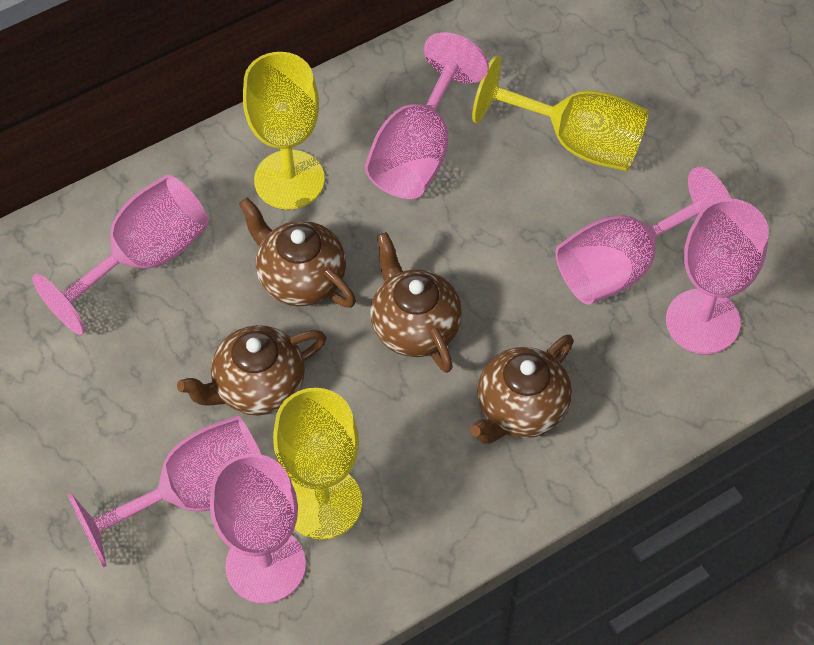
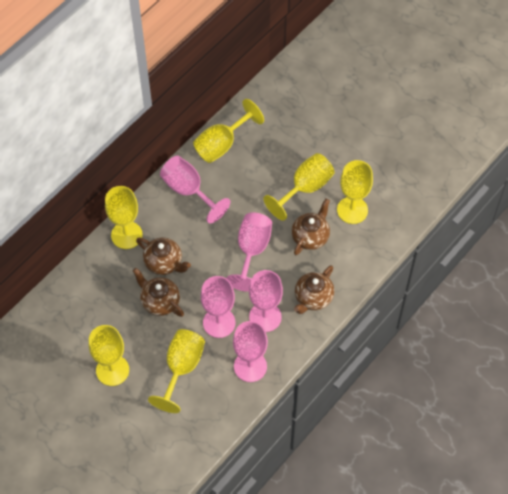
pink goblet: 6 -> 5
yellow goblet: 3 -> 6

